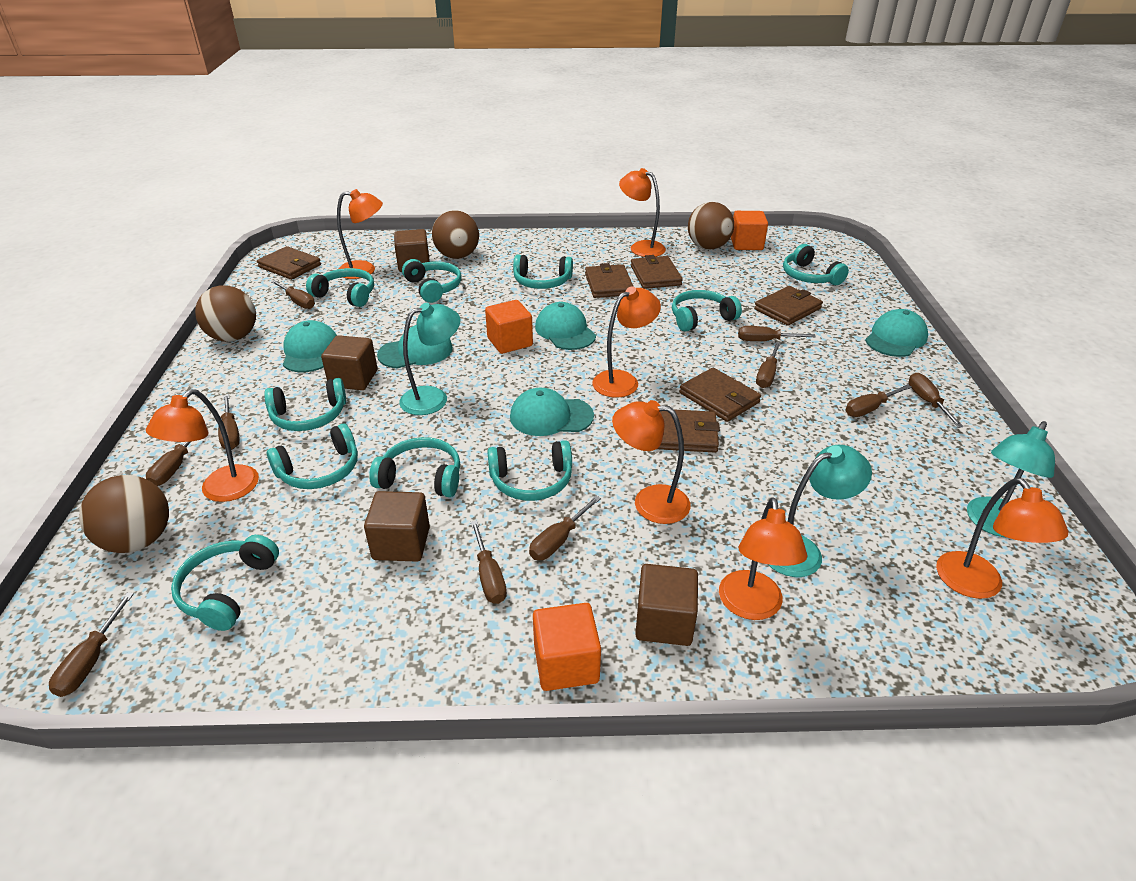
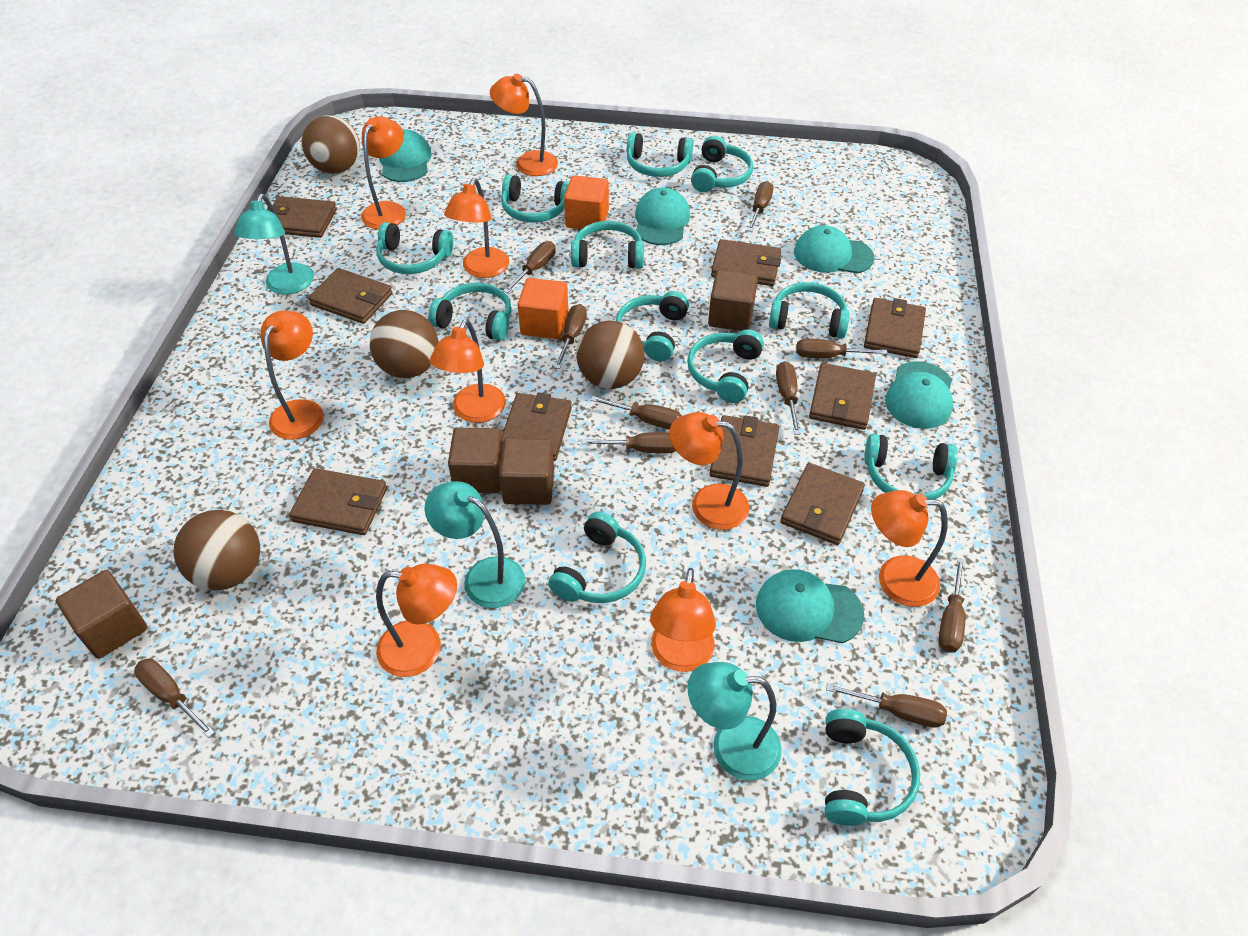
brown wallet: 6 -> 9
orange cube: 3 -> 2
orange lamp: 7 -> 9
turquoise headphones: 10 -> 12

